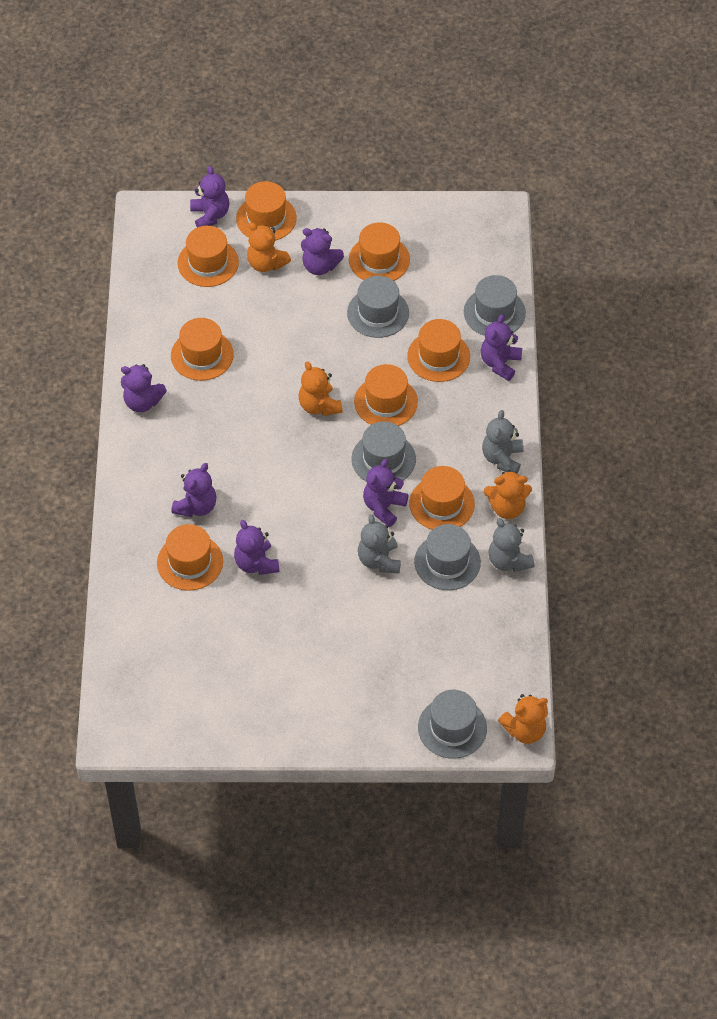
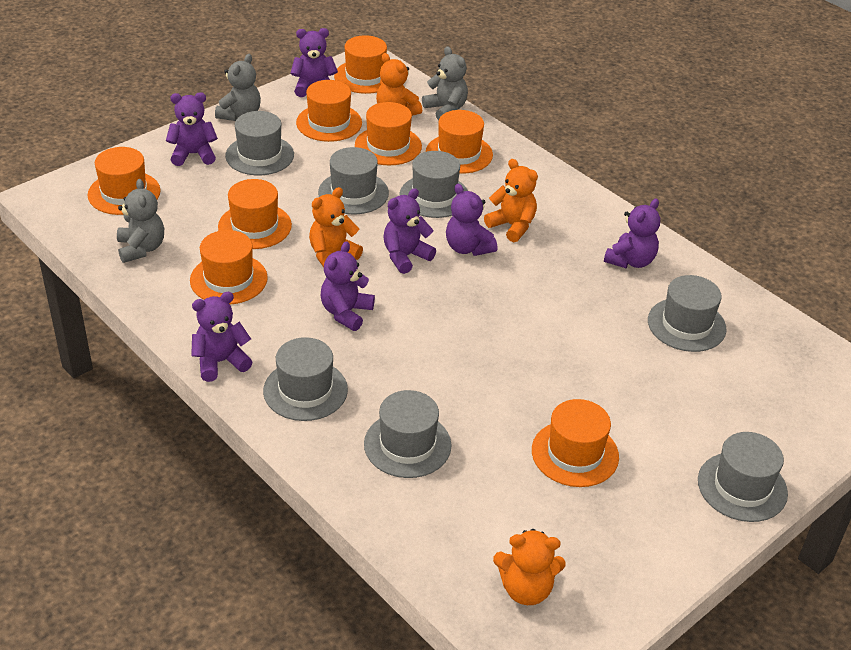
grey hat: 5 -> 7

